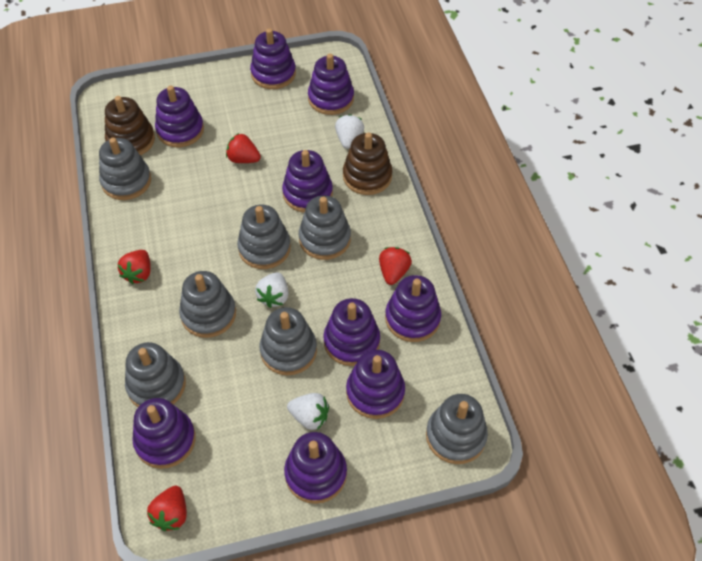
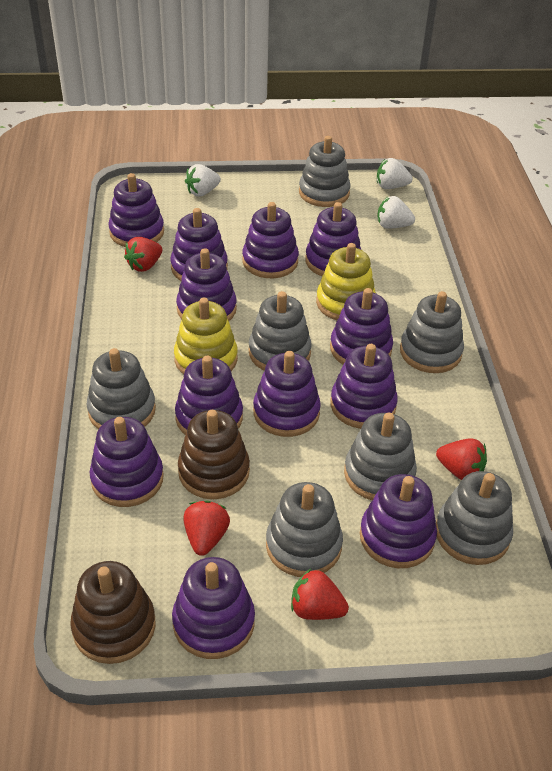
purple stacking toy: 9 -> 12
yellow stacking toy: 0 -> 2

